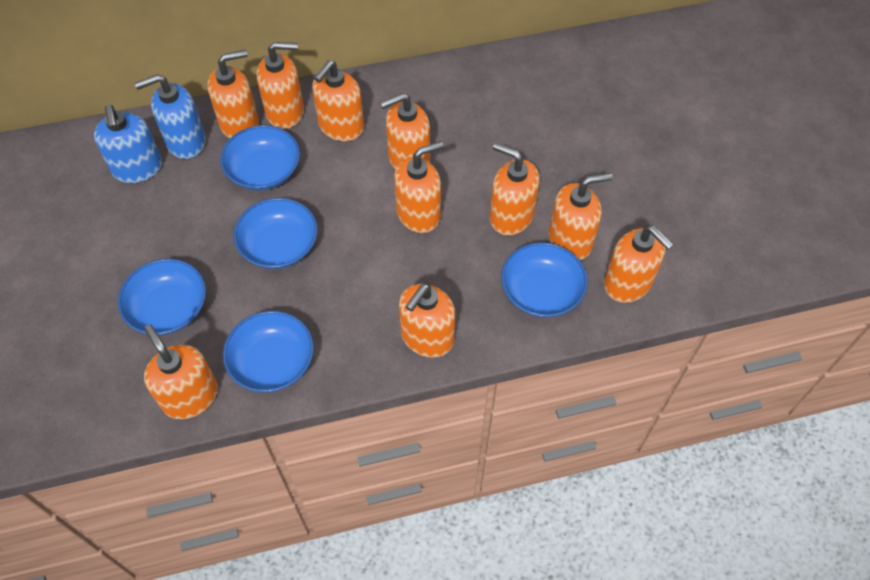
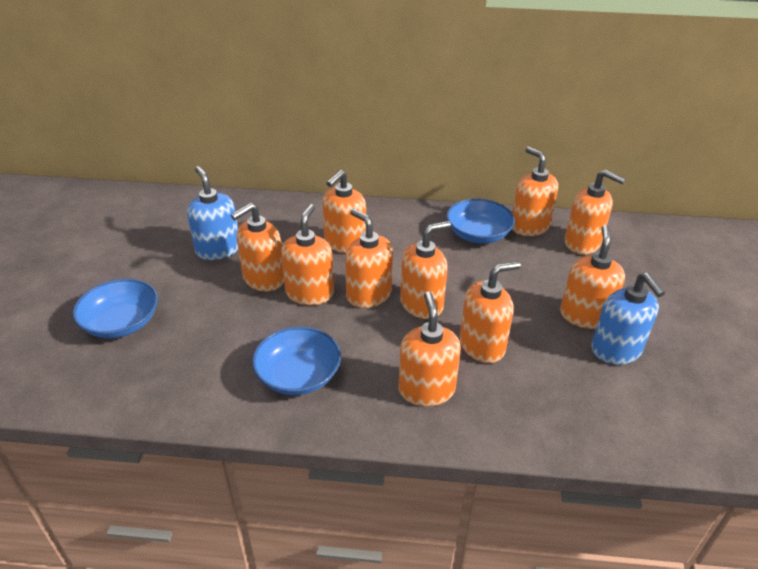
blue bowl: 5 -> 3

